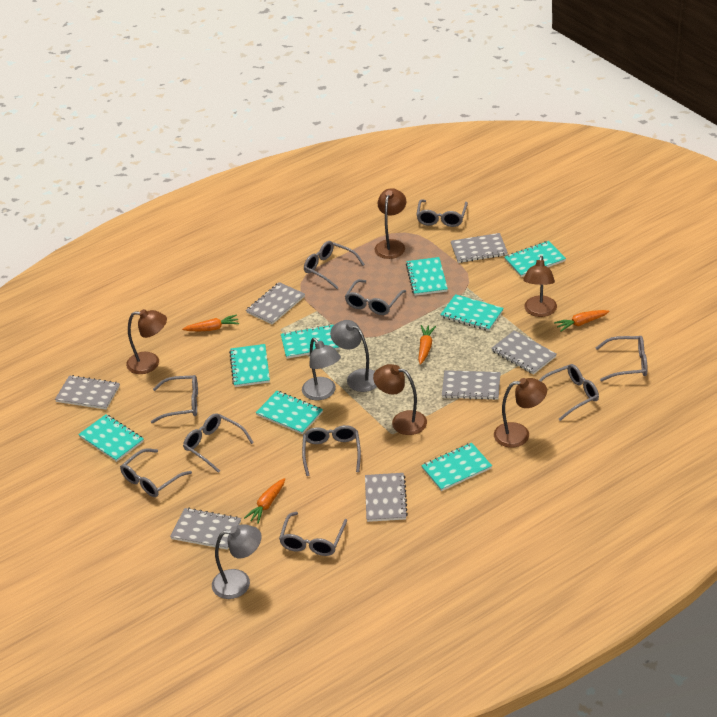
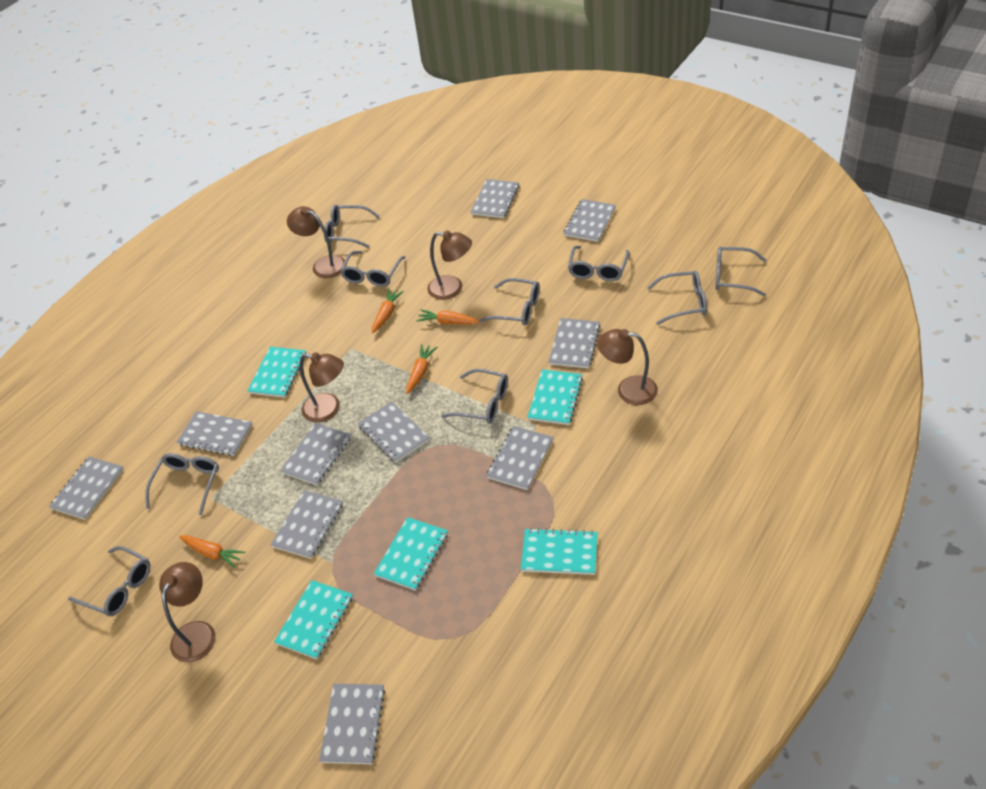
grey glasses: 10 -> 9
grey lamp: 3 -> 0
grey notebook: 7 -> 10
turquoise notebook: 8 -> 5

